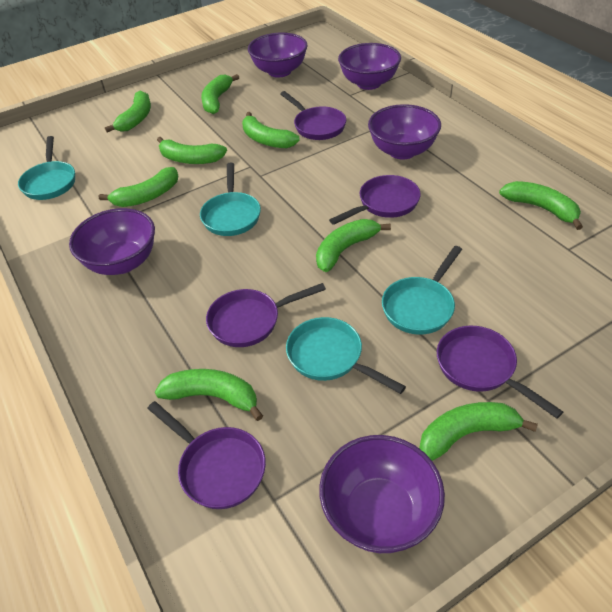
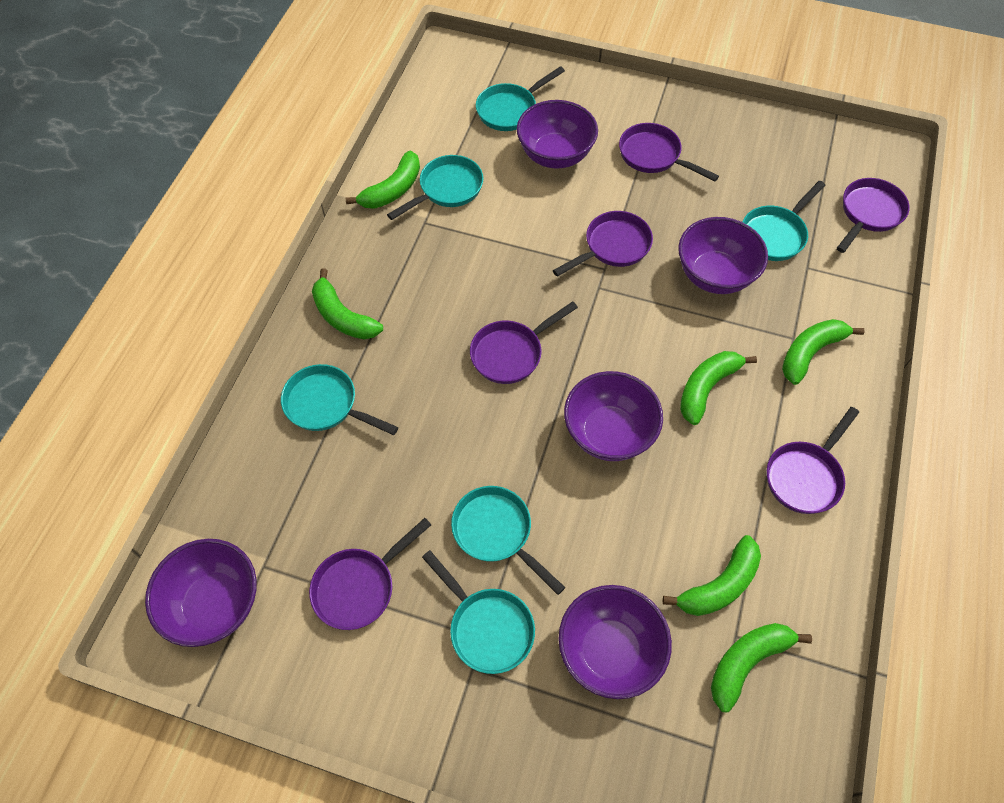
green banana: 9 -> 6
purple pan: 5 -> 6
turquoise pan: 4 -> 6

